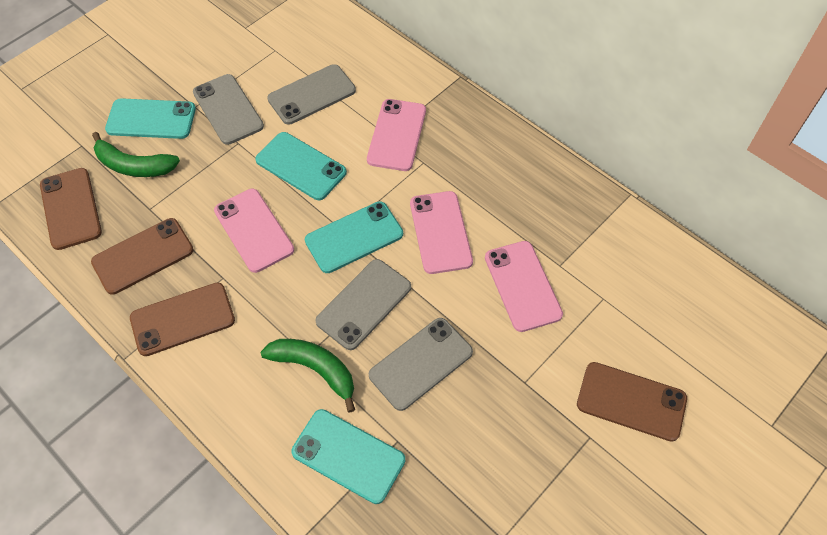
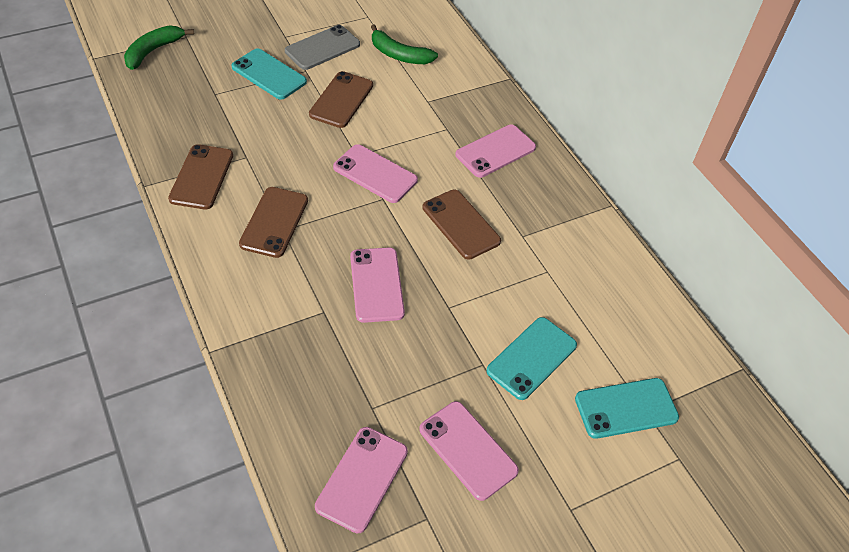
grey phone: 4 -> 1
pink phone: 4 -> 5
turquoise phone: 4 -> 3

